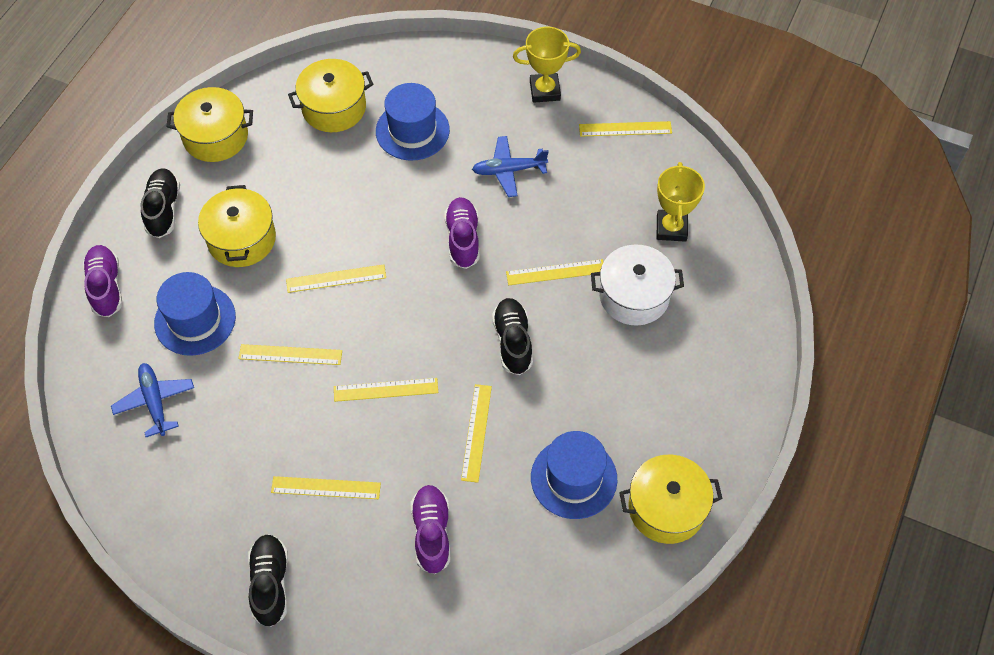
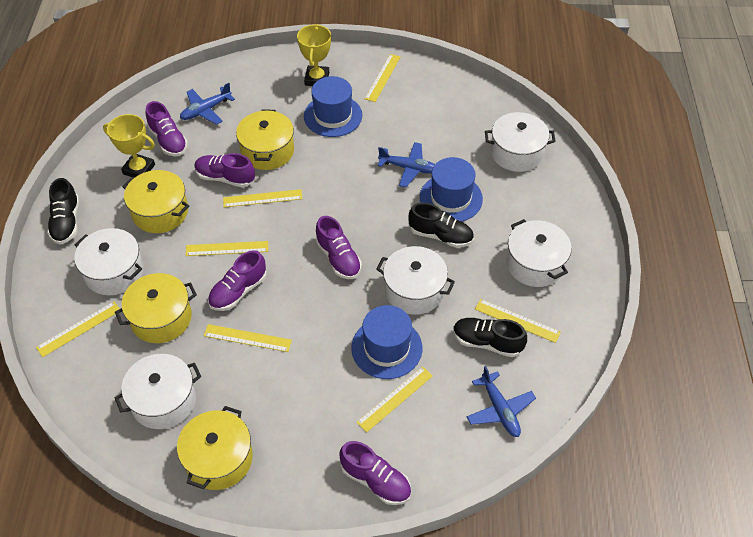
blue plane: 2 -> 3
purple shoe: 3 -> 5
white pot: 1 -> 5

